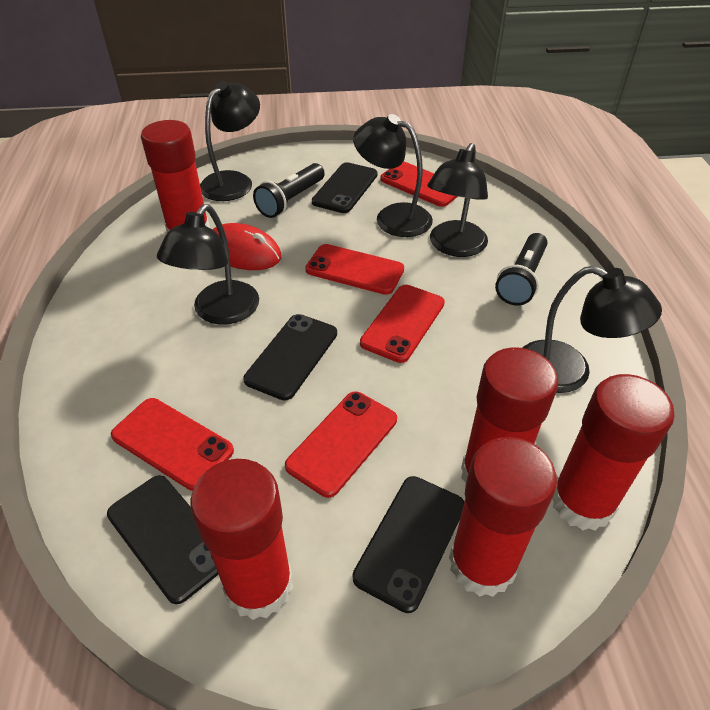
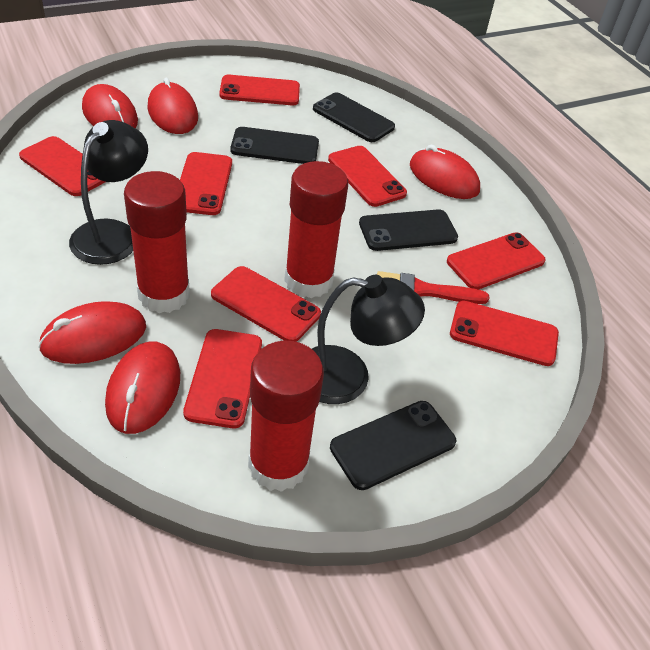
black flashlight: 2 -> 0
black lamp: 5 -> 2
red brush: 0 -> 1
red glue stick: 5 -> 3
red mouse: 1 -> 5
red phone: 5 -> 8

